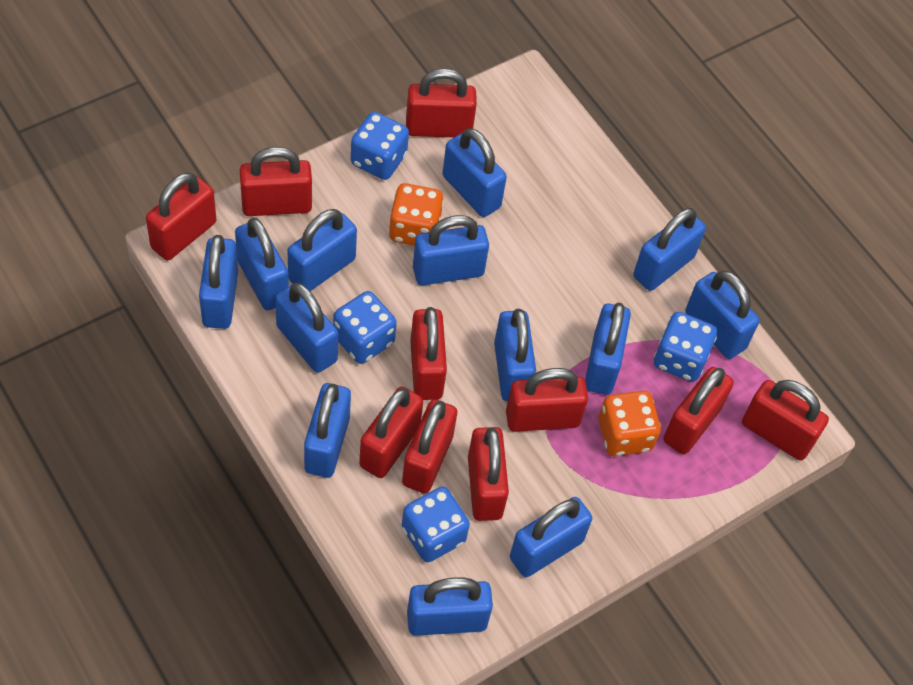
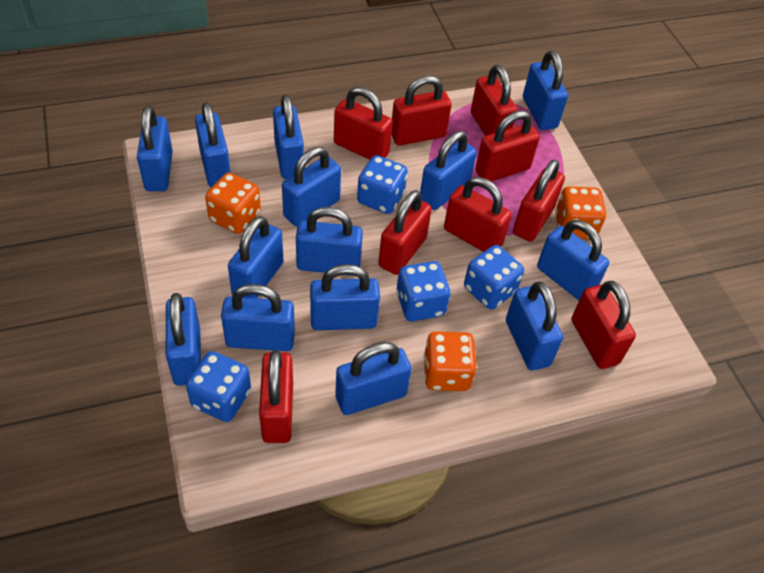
blue padlock: 13 -> 14
orange dice: 2 -> 3
red padlock: 10 -> 9

